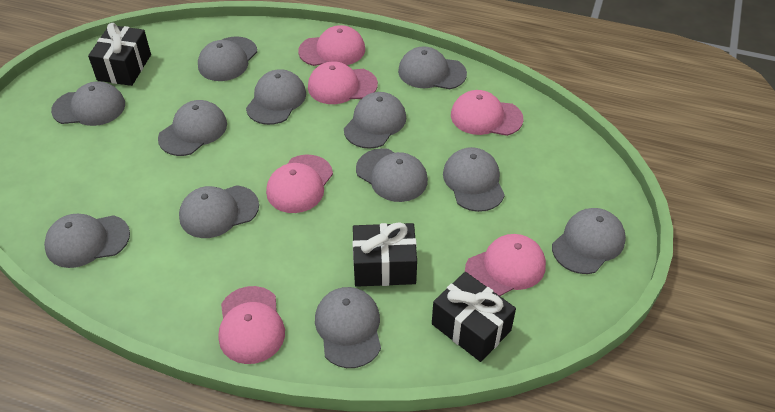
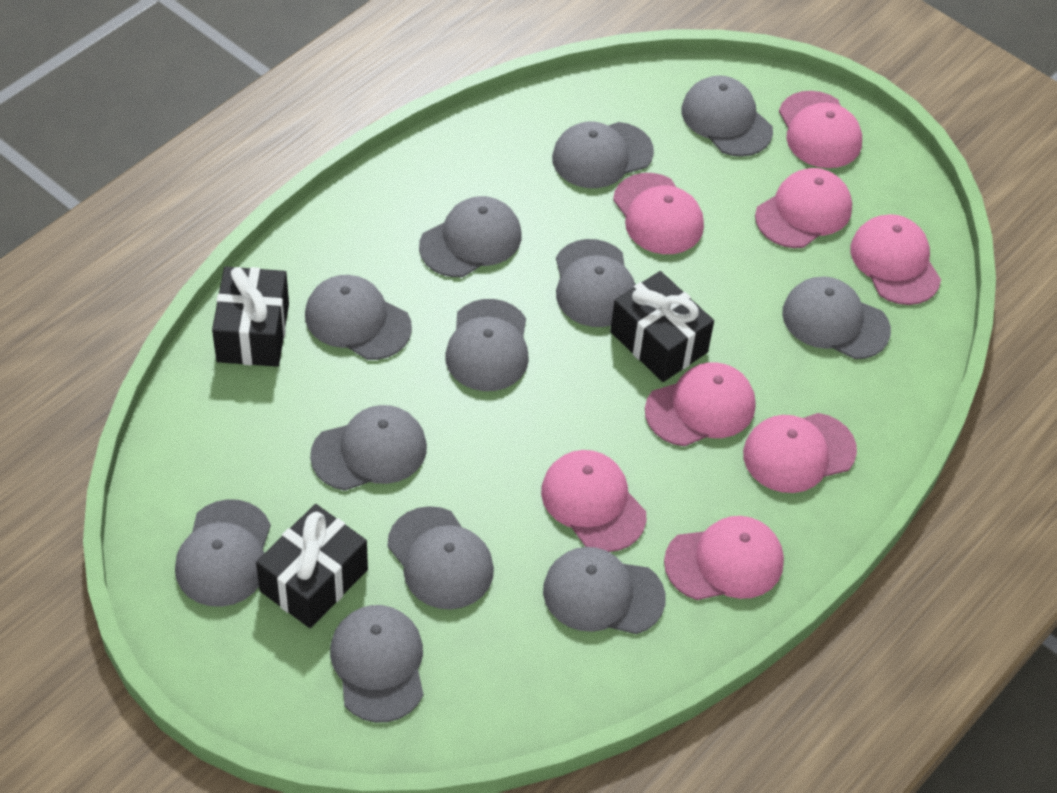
pink cap: 6 -> 8

